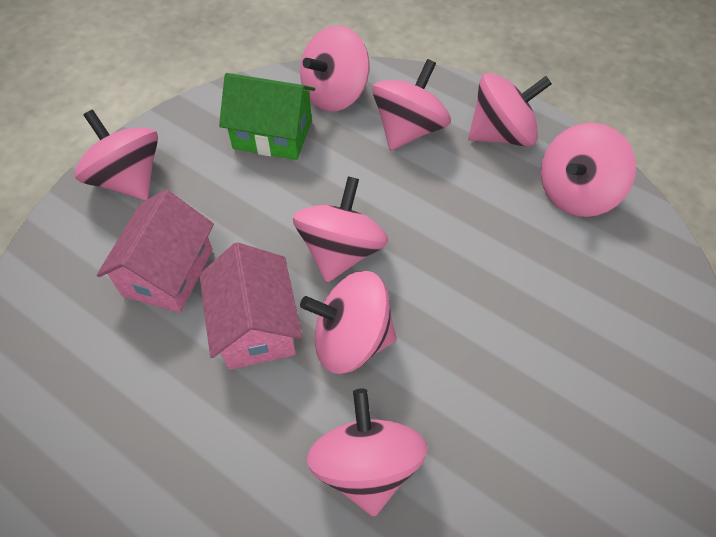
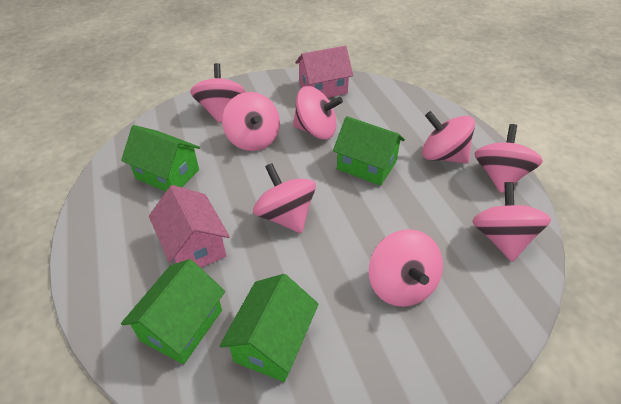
green house: 1 -> 4

